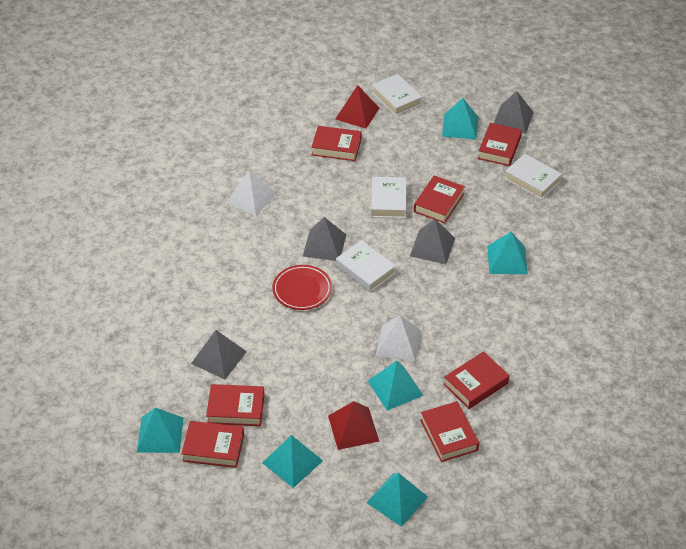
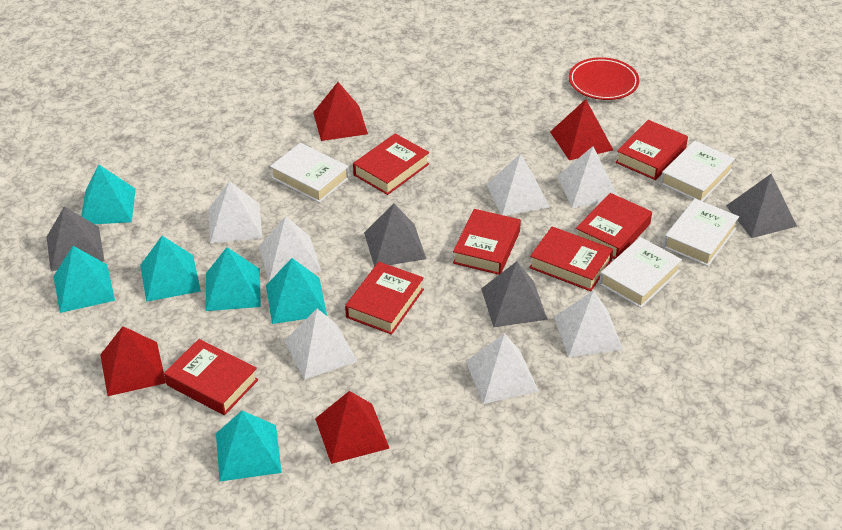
red pyramid: 2 -> 4
white pyramid: 2 -> 7

